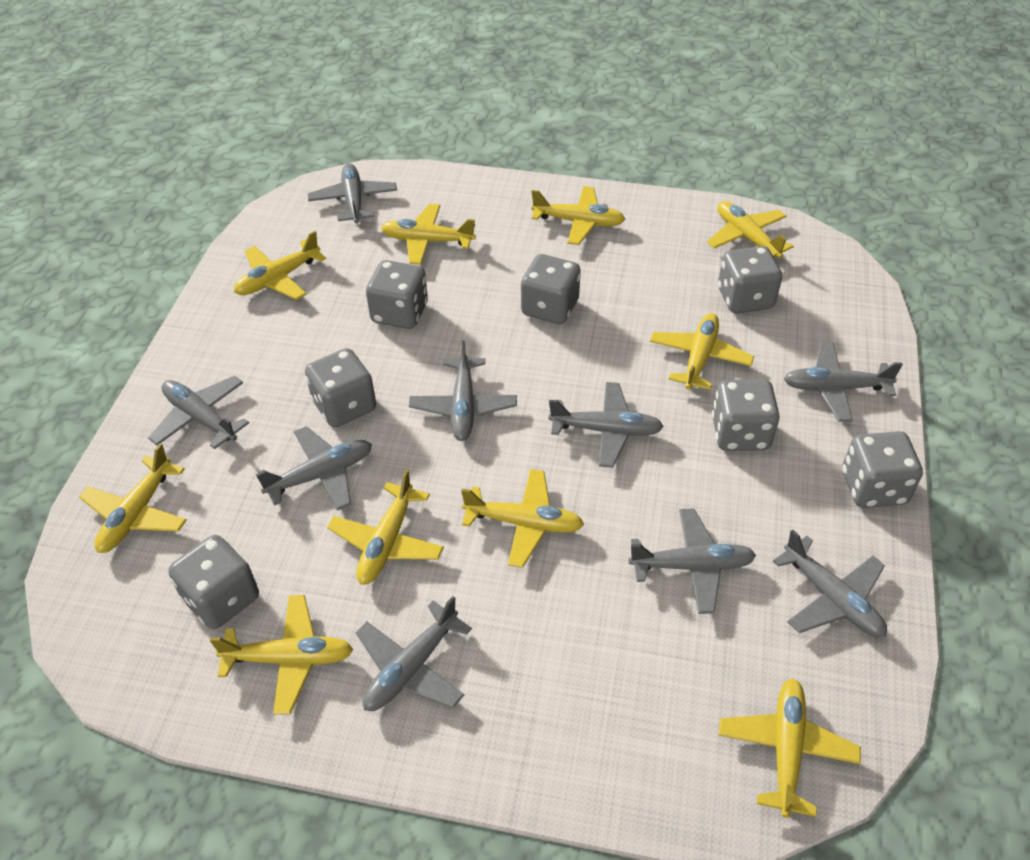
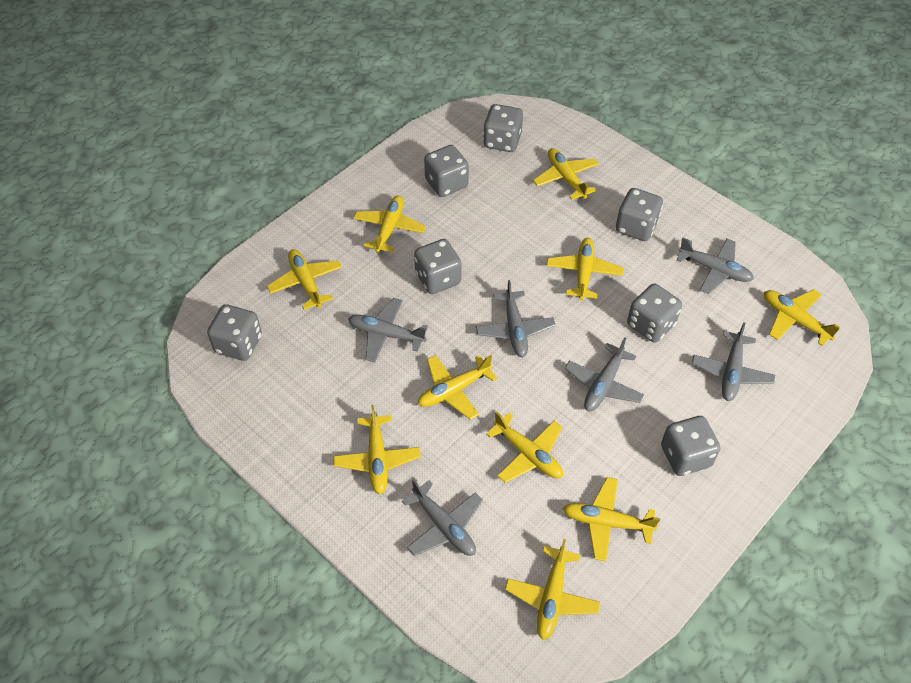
grey plane: 9 -> 6

